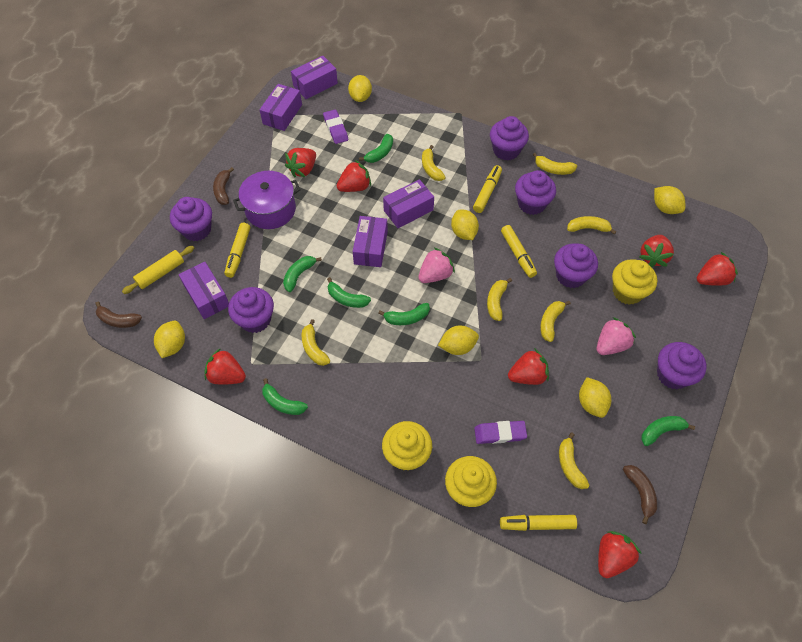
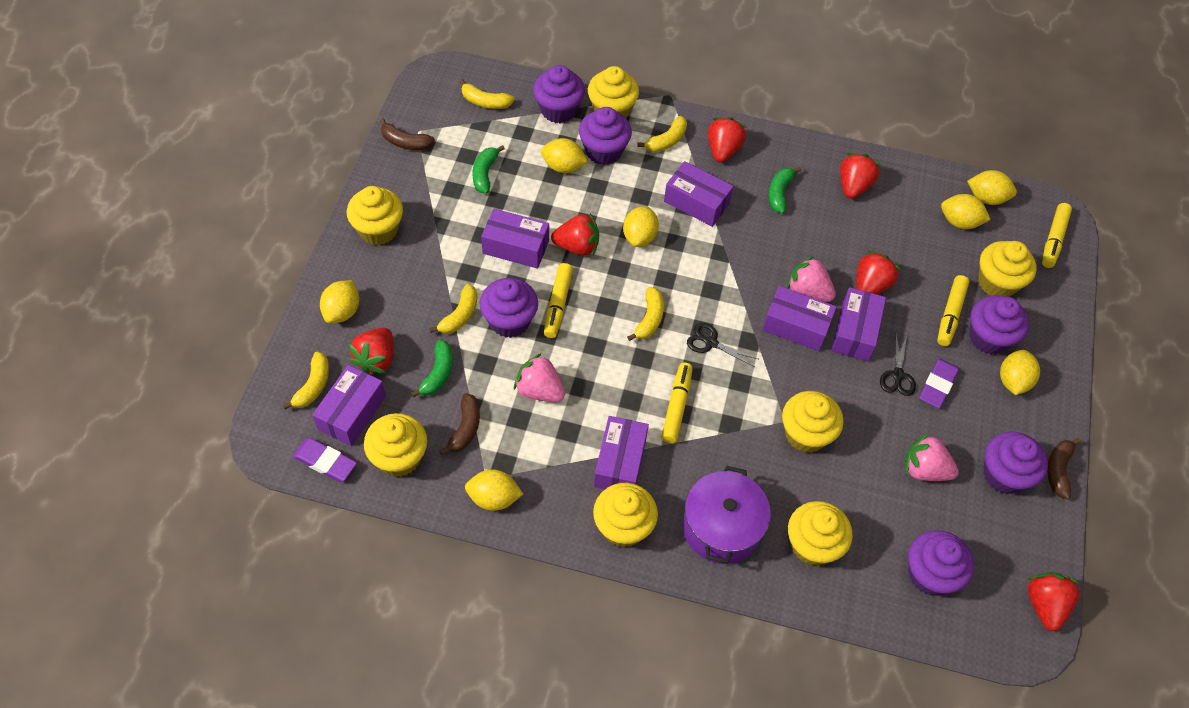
black scissors: 0 -> 2
green banana: 6 -> 3
pink strawberry: 2 -> 3
purple box: 5 -> 6
red strawberry: 7 -> 6
yellow banana: 7 -> 5
yellow cupcake: 3 -> 7
yellow lemon: 6 -> 7
yellow rolling pin: 1 -> 0

